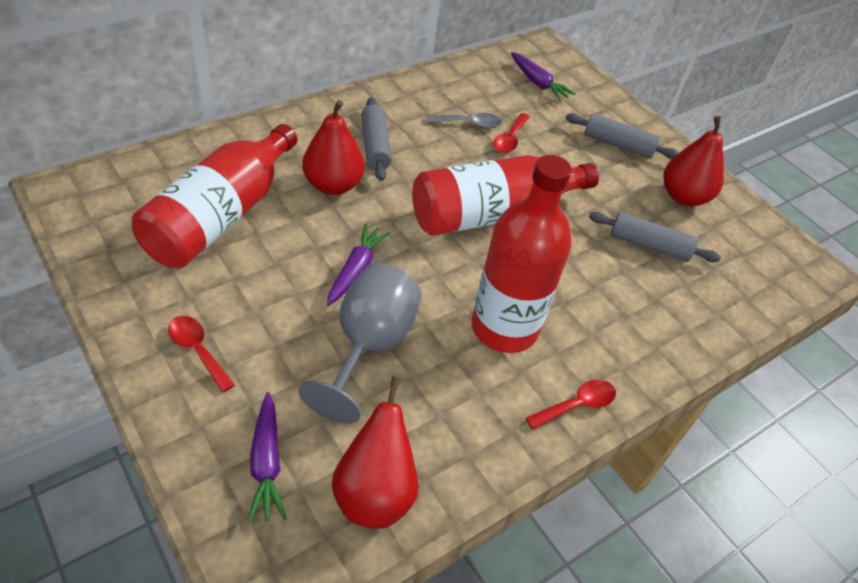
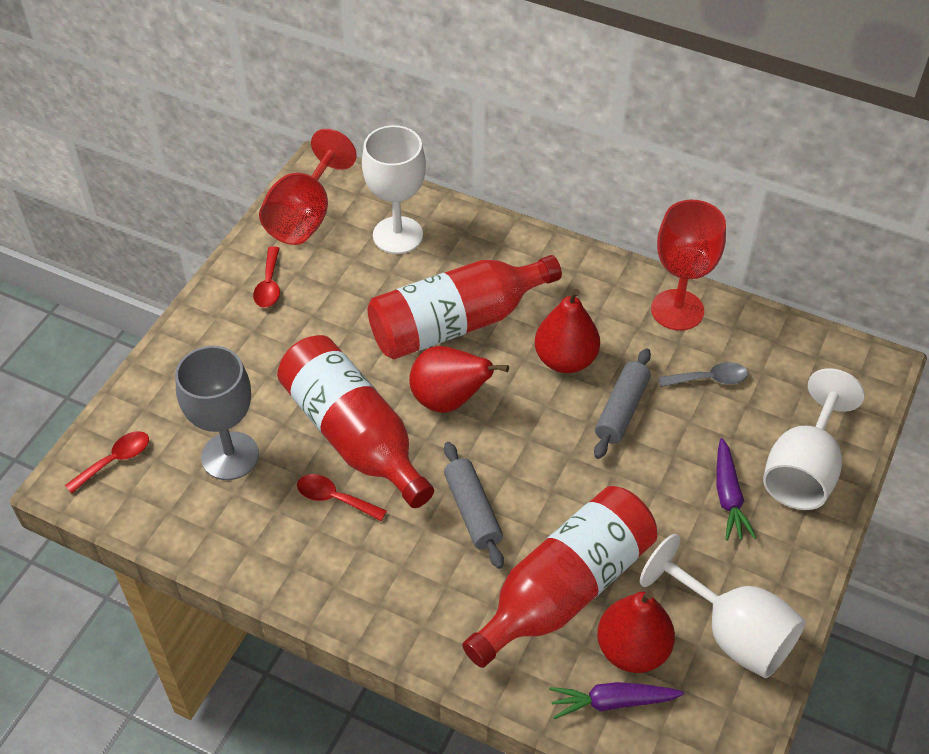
grey rolling pin: 3 -> 2
purple carrot: 3 -> 2
red goblet: 0 -> 2
white goblet: 0 -> 3

